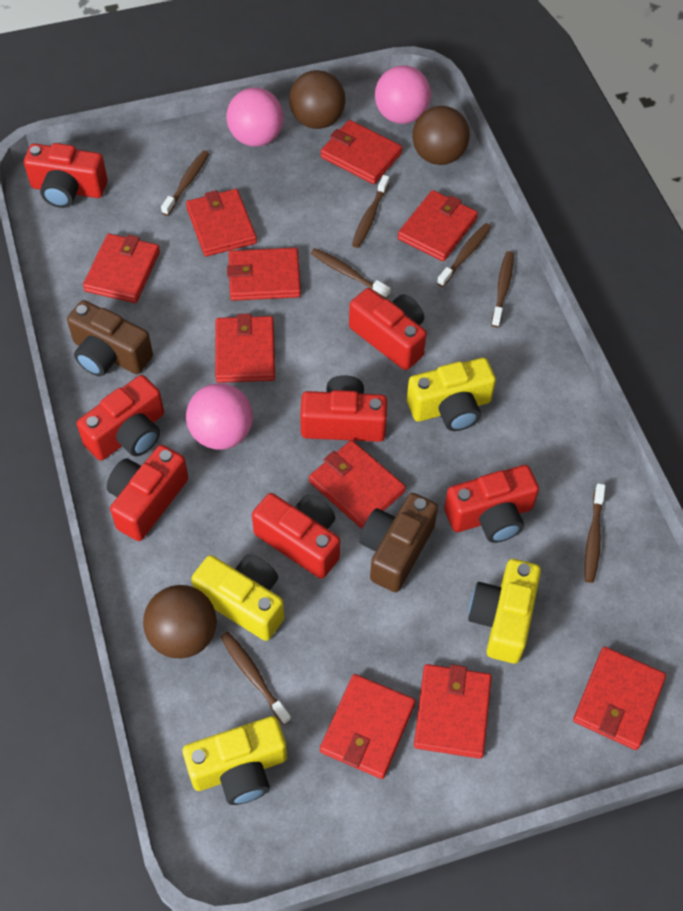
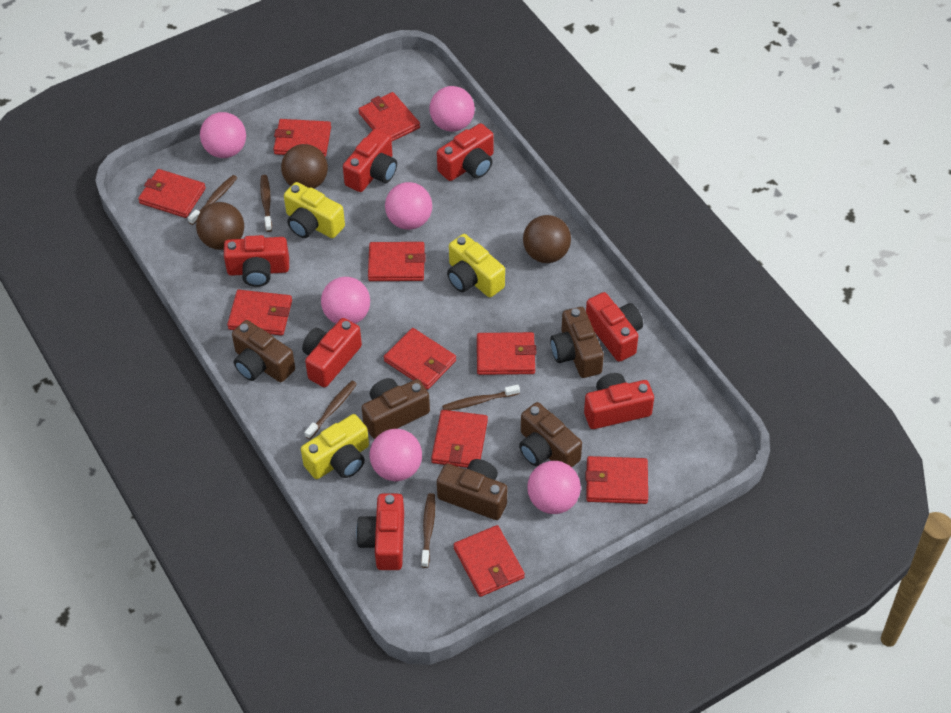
brown camera: 2 -> 5
brown toothbrush: 7 -> 5
pink ball: 3 -> 6
yellow camera: 4 -> 3

